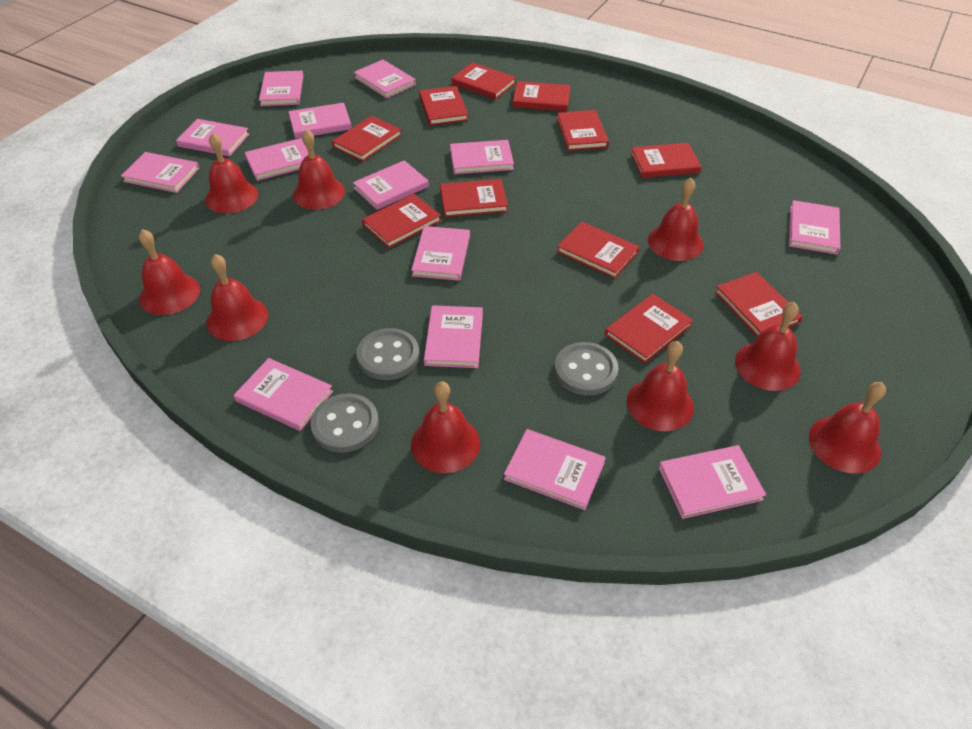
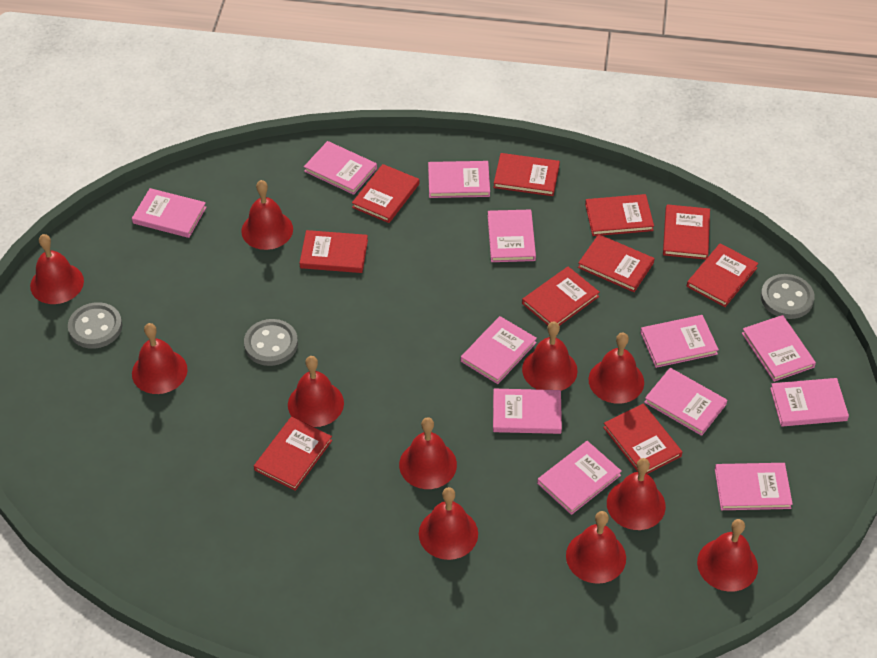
pink book: 14 -> 12
red bell: 9 -> 11
red book: 11 -> 10

